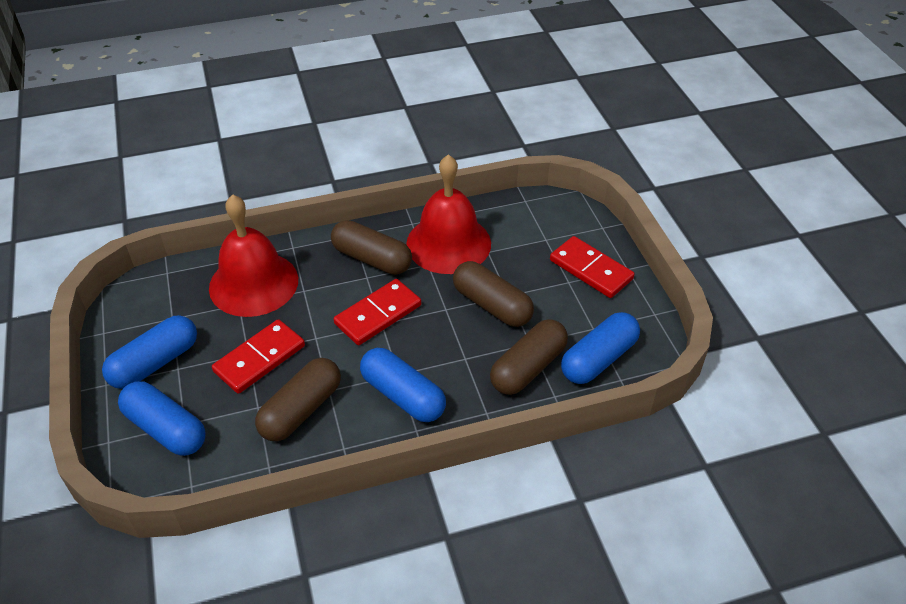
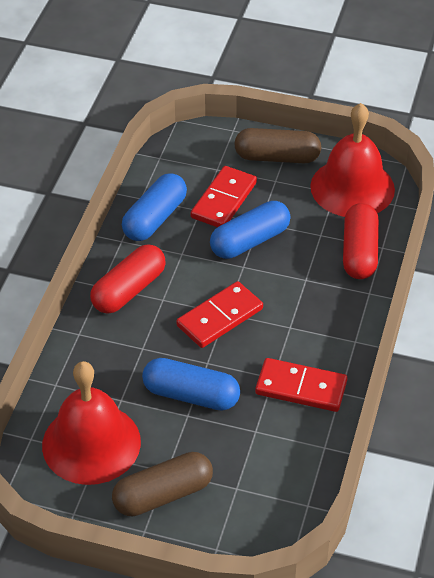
blue capsule: 4 -> 3
brown capsule: 4 -> 2
red capsule: 0 -> 2

